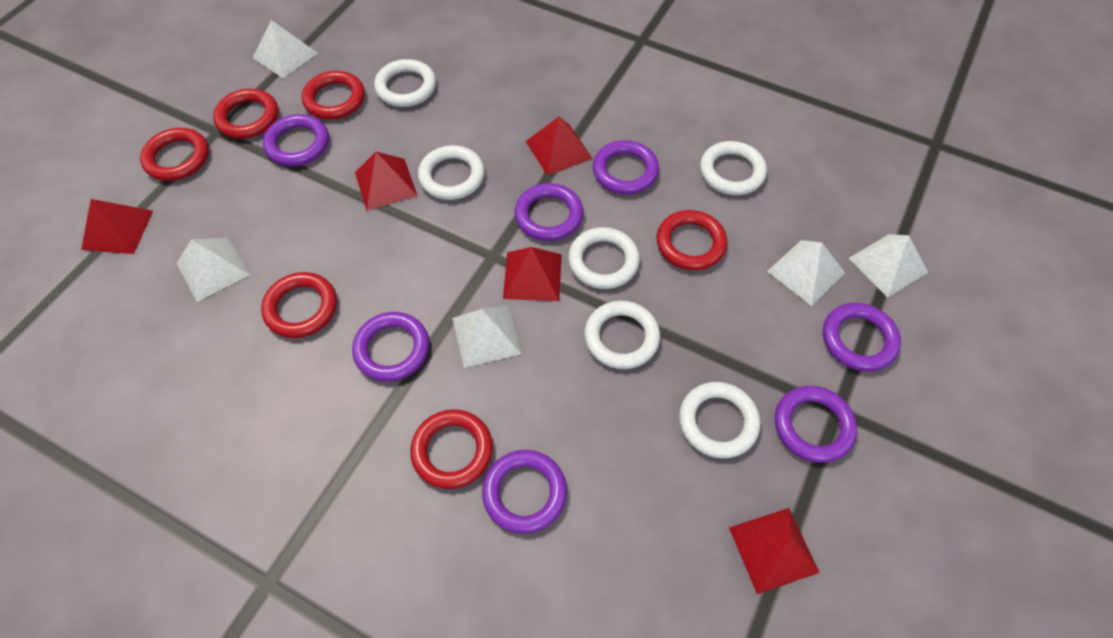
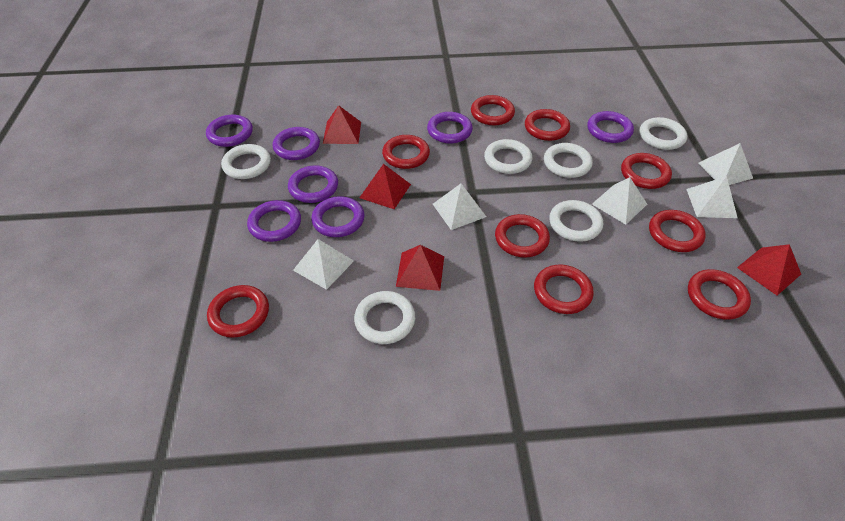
red pyramid: 5 -> 4
red ring: 6 -> 9

